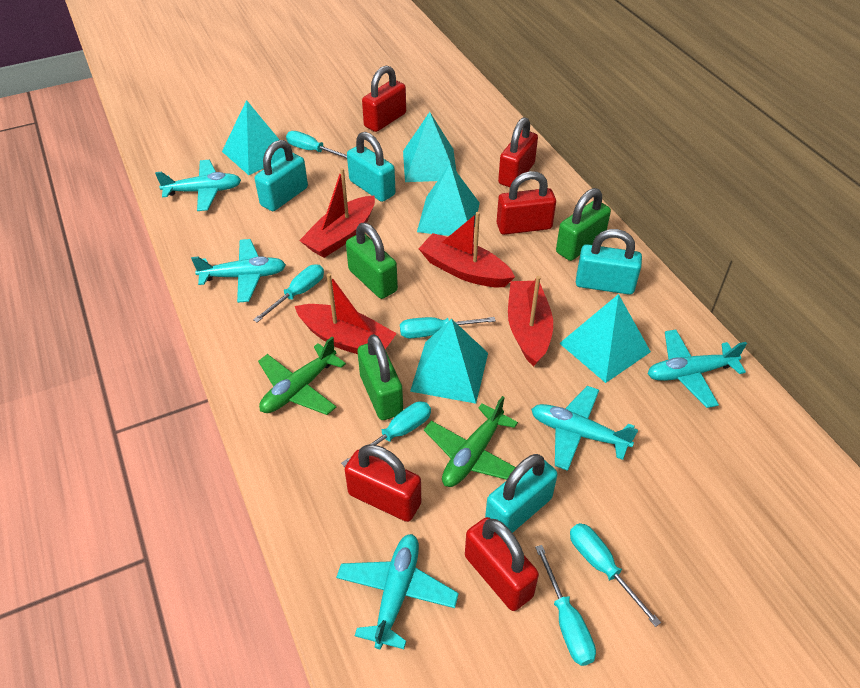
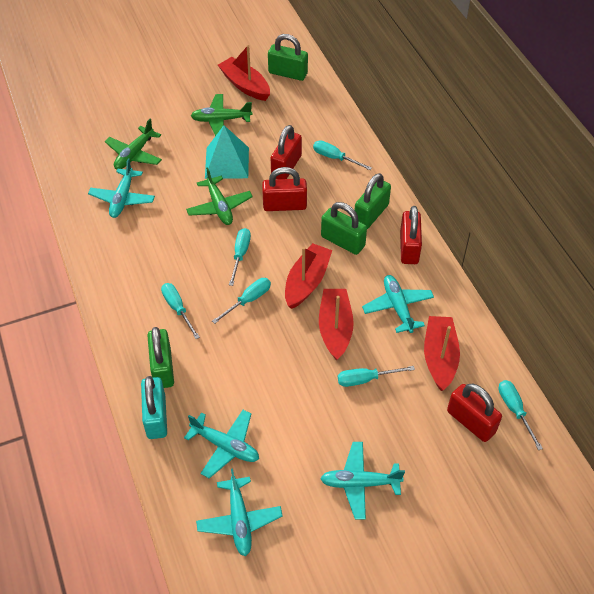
green padlock: 3 -> 4
green plane: 2 -> 3
red padlock: 5 -> 4
turquoise padlock: 4 -> 1
turquoise pyramid: 5 -> 1

